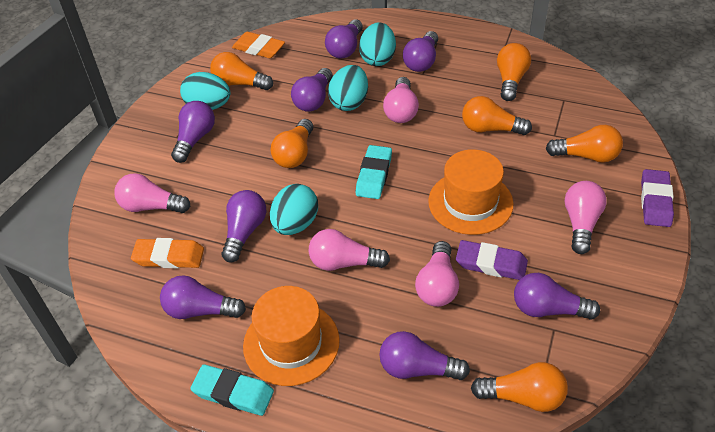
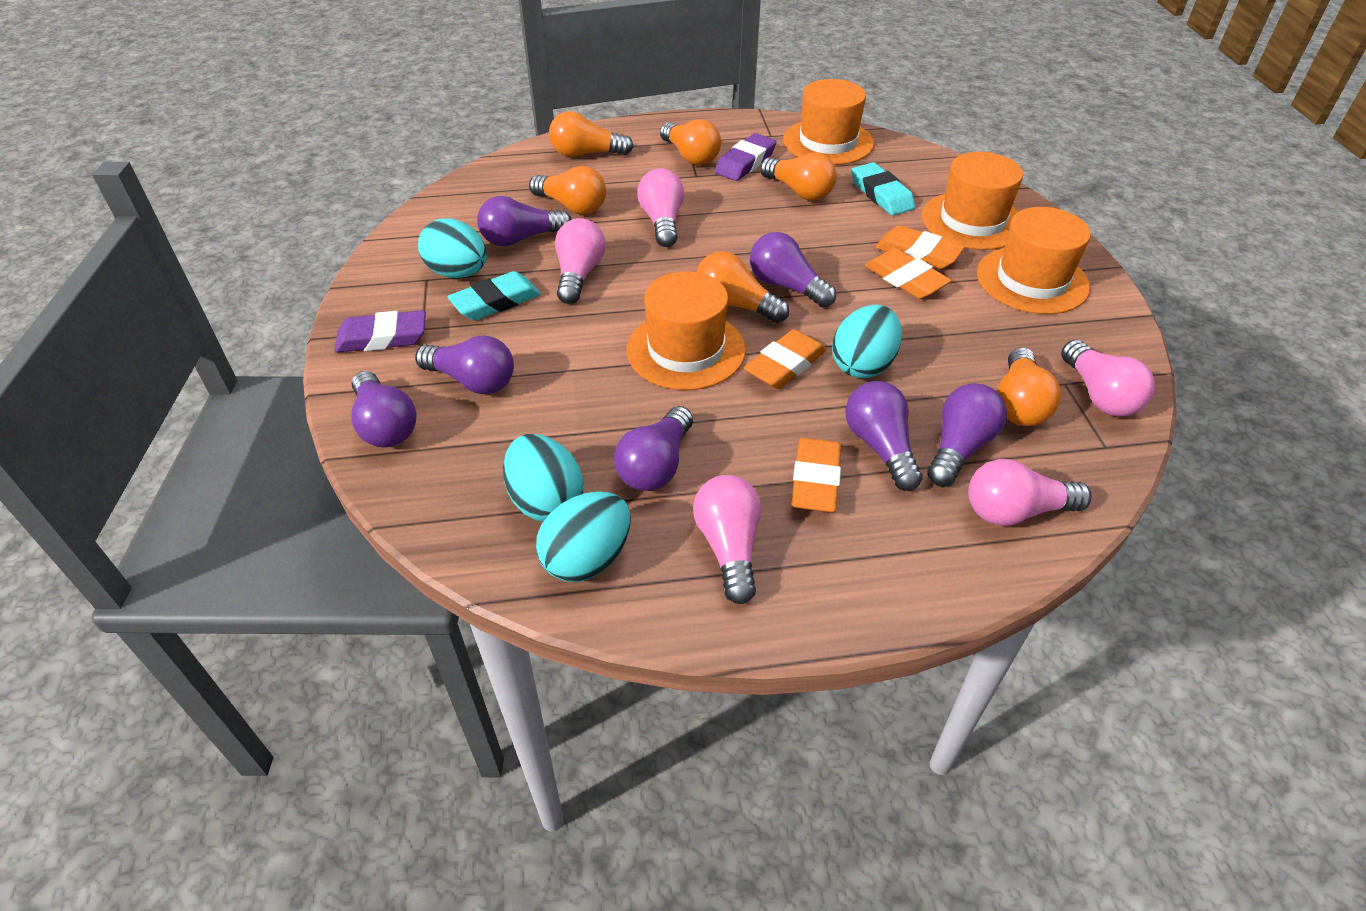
orange eraser: 2 -> 4
orange hat: 2 -> 4
purple light bulb: 8 -> 7

